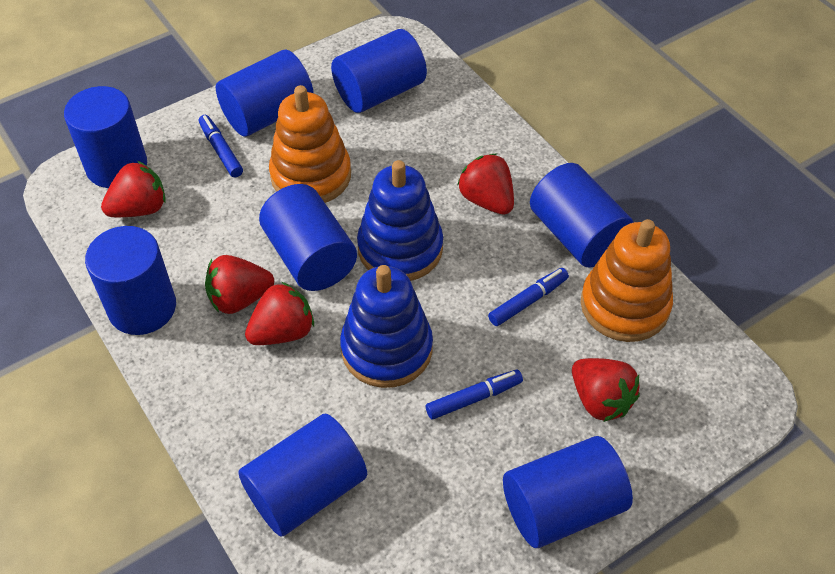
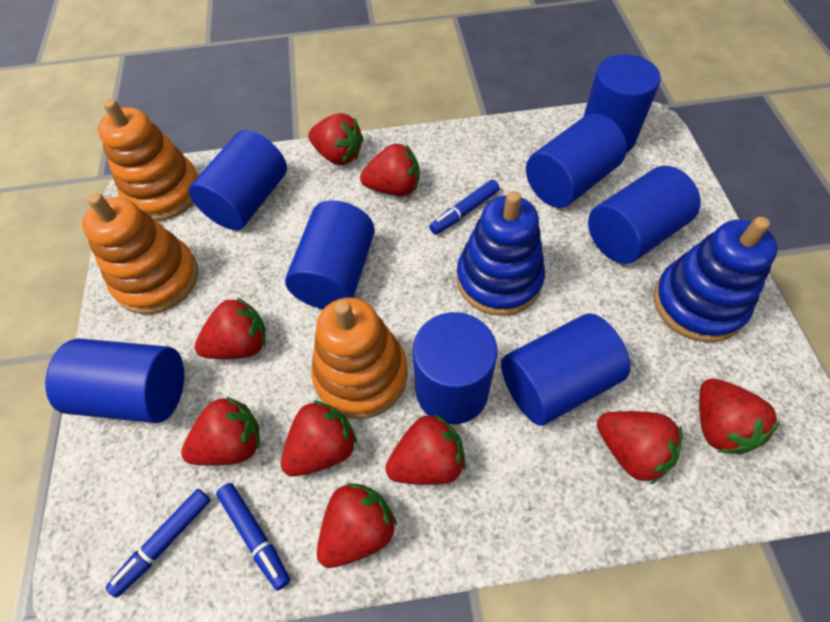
orange stacking toy: 2 -> 3
red strawberry: 5 -> 9

